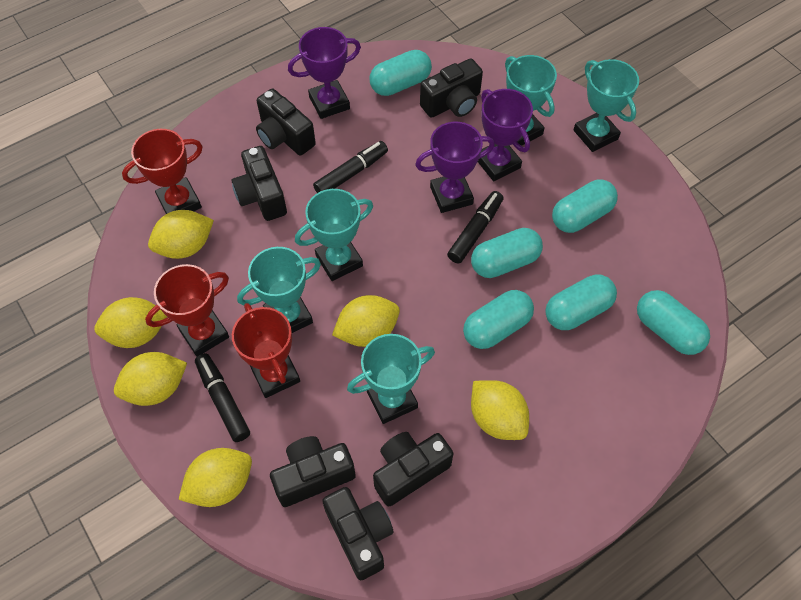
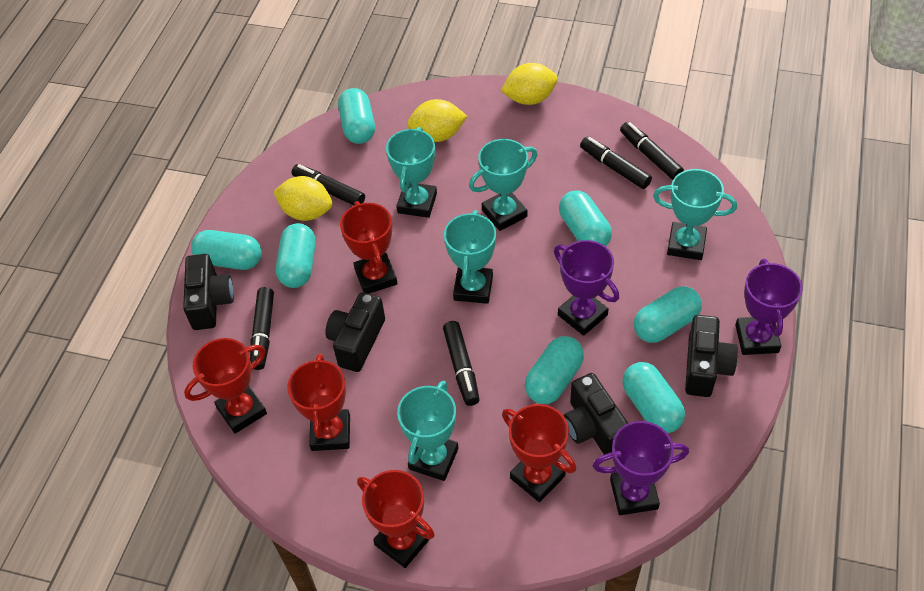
black camera: 6 -> 4
black marker: 3 -> 5
red trophy: 3 -> 5
turquoise capsule: 6 -> 7
yellow lemon: 6 -> 3

